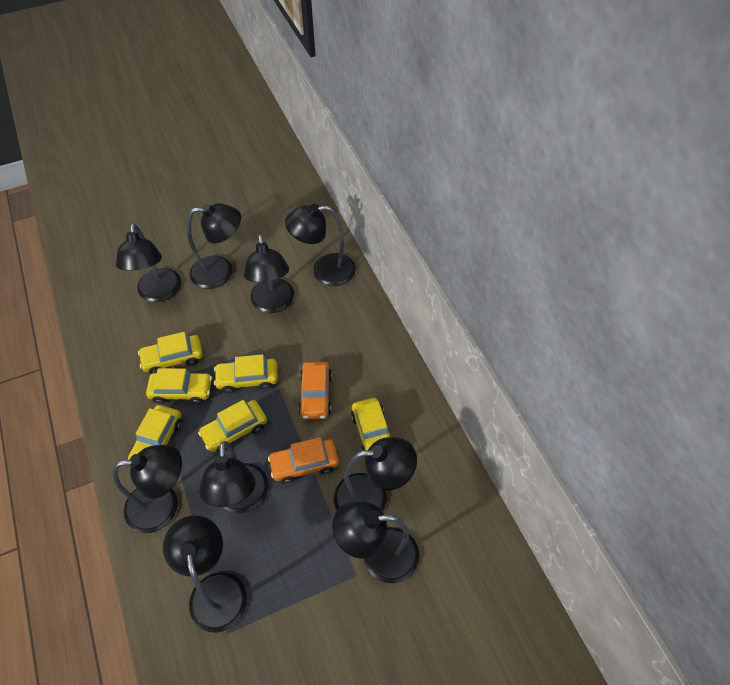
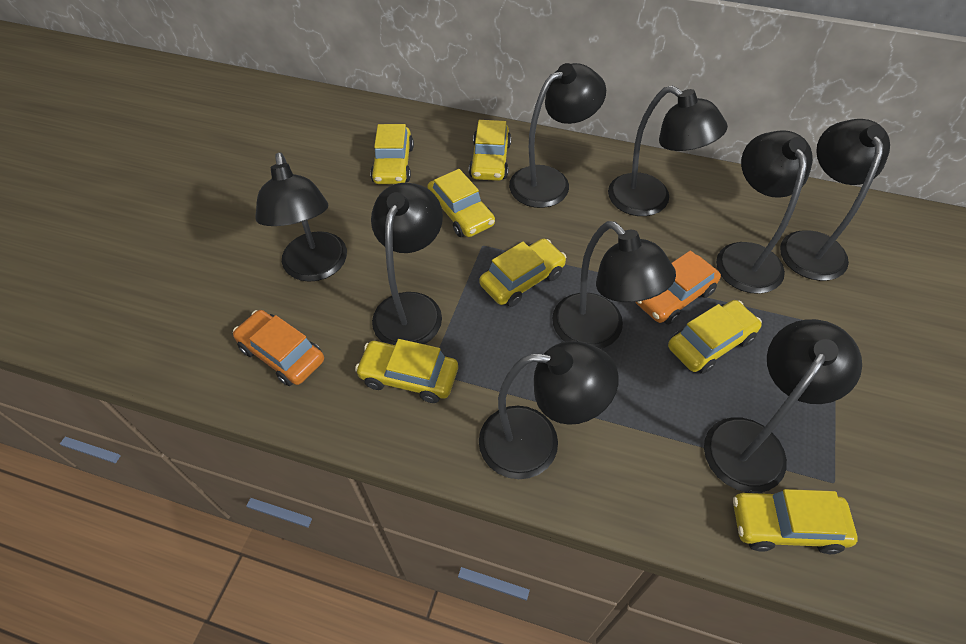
yellow car: 6 -> 7

